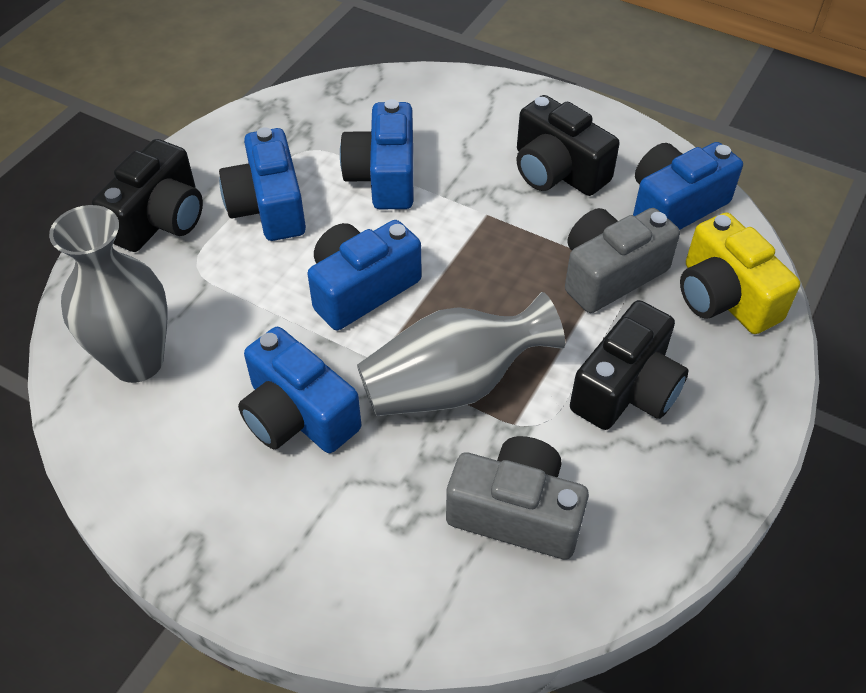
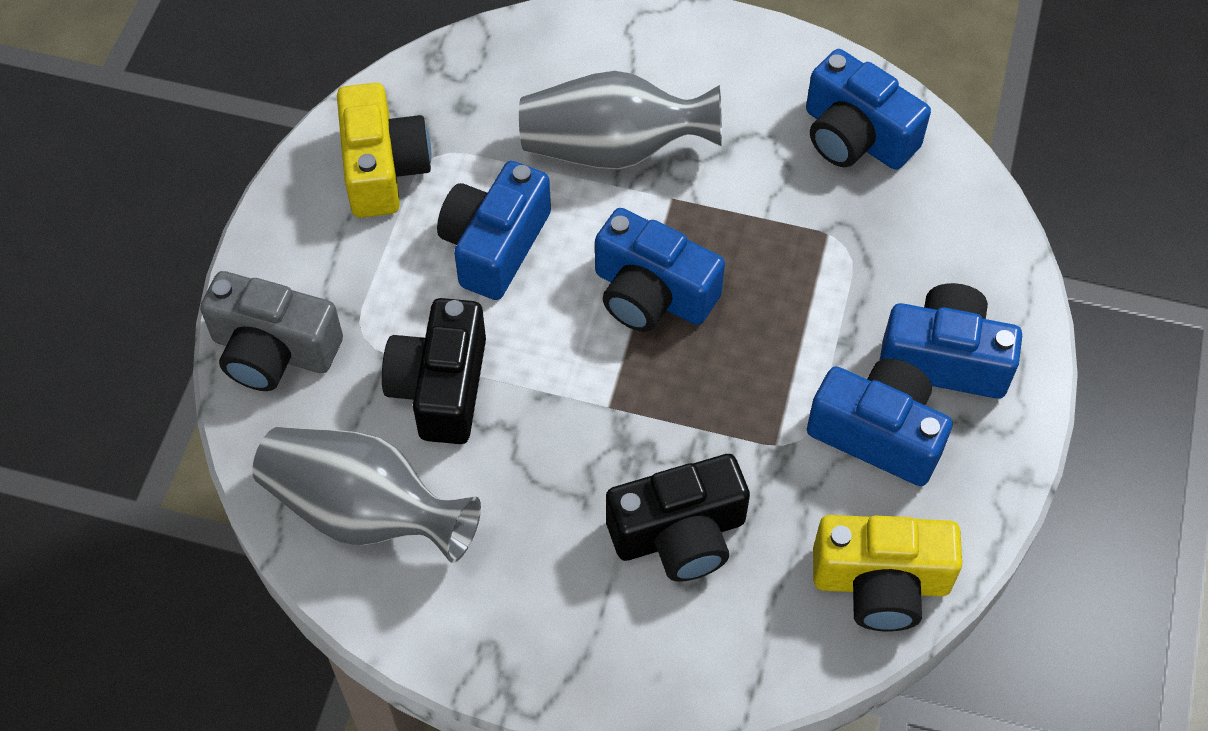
black camera: 3 -> 2
grey camera: 2 -> 1
yellow camera: 1 -> 2

